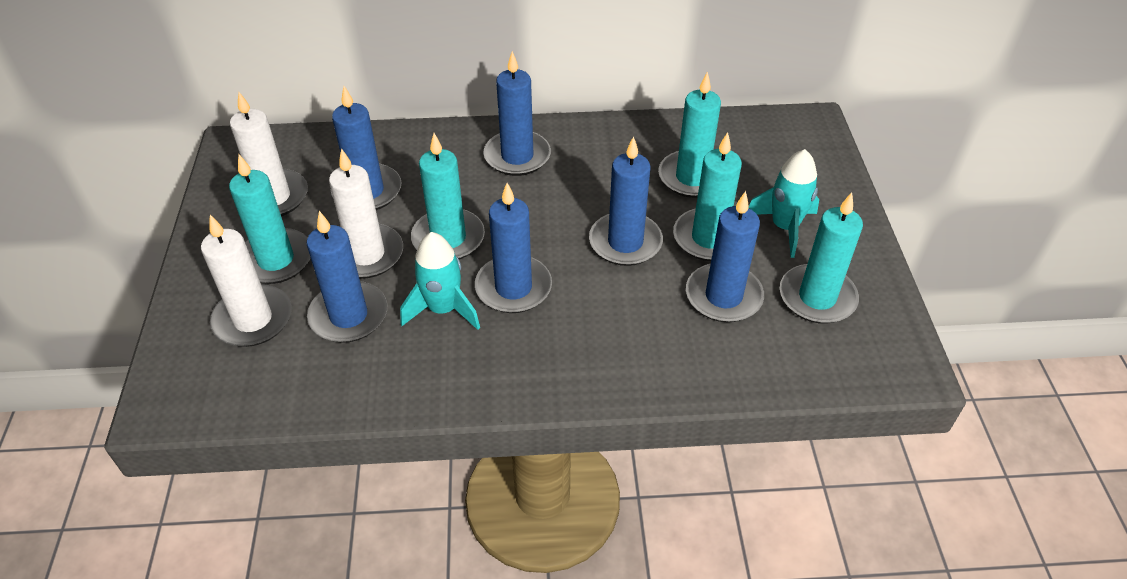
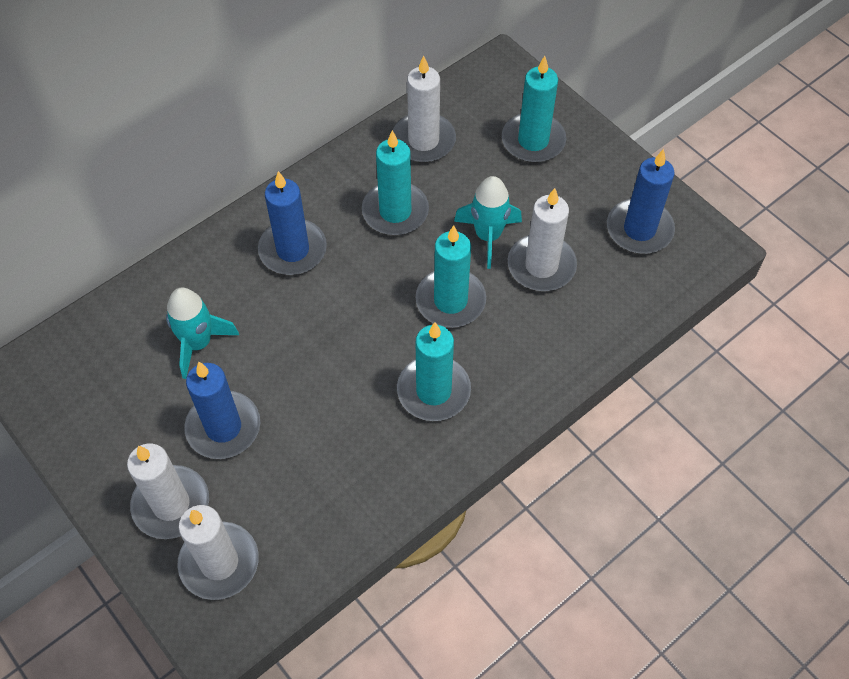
blue candle: 6 -> 3
turquoise candle: 5 -> 4
white candle: 3 -> 4

